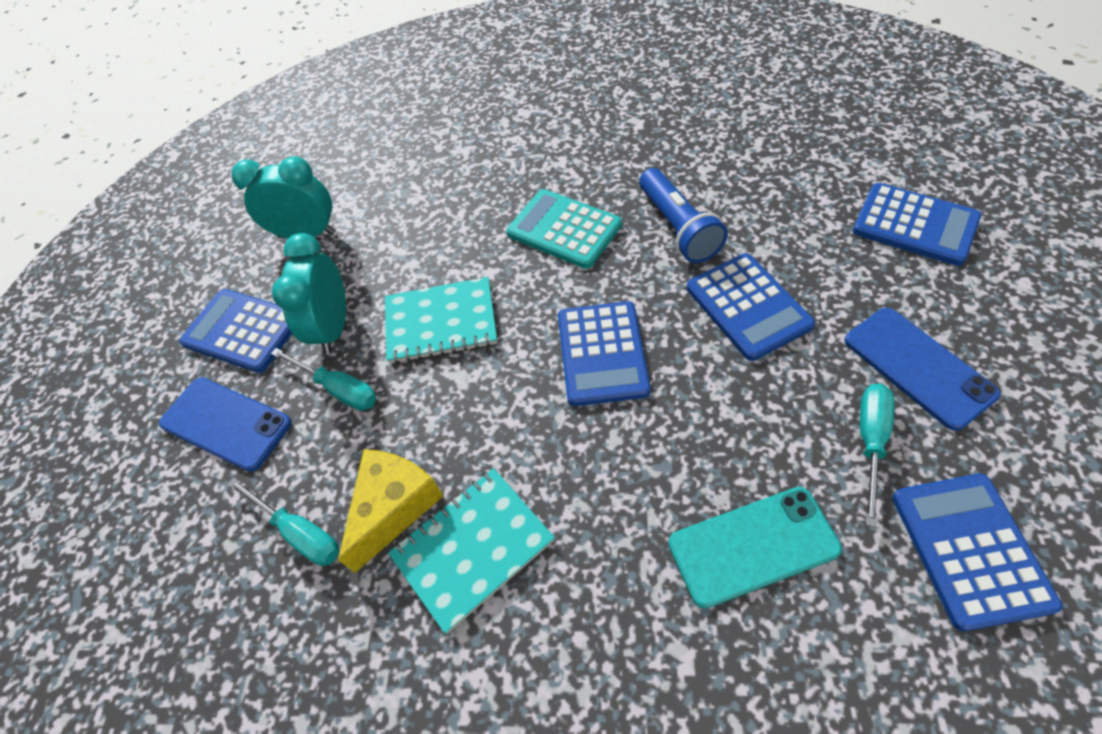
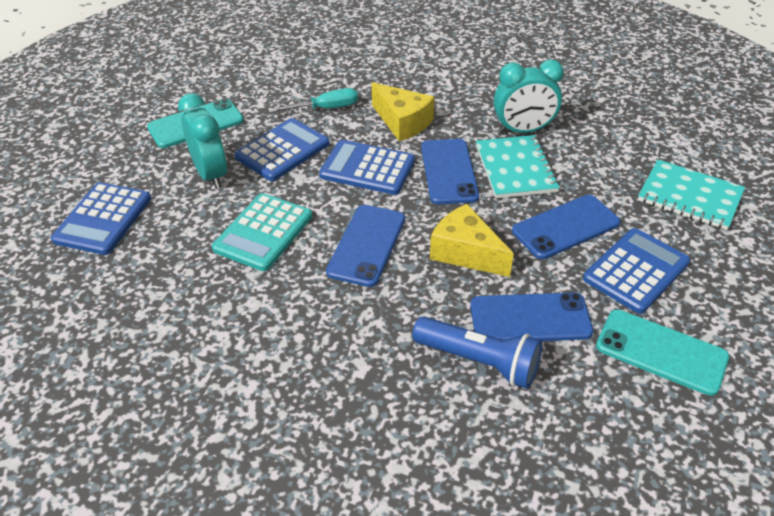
blue calculator: 5 -> 4
blue phone: 2 -> 4
turquoise phone: 1 -> 2
turquoise screwdriver: 3 -> 1
yellow cheese: 1 -> 2

